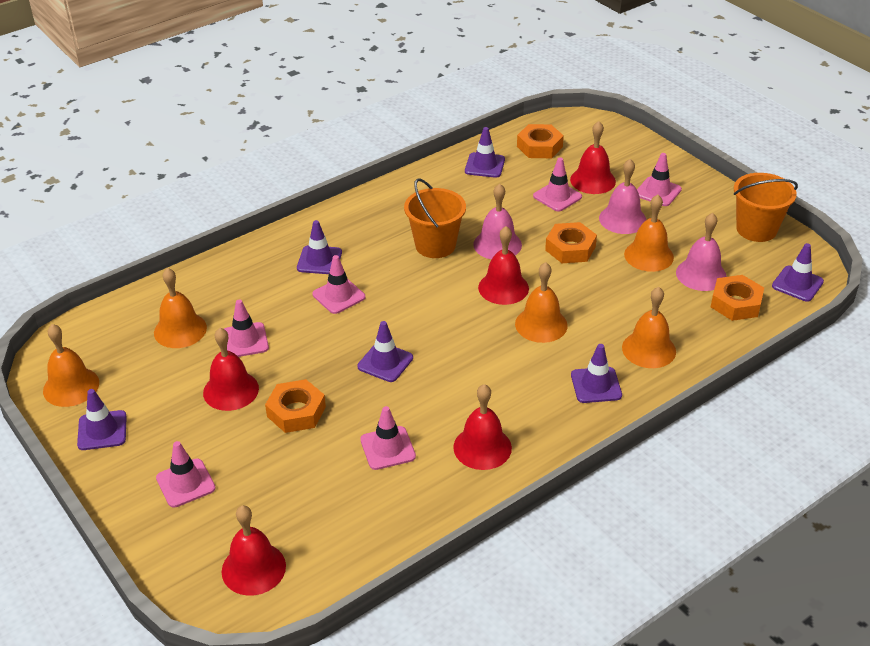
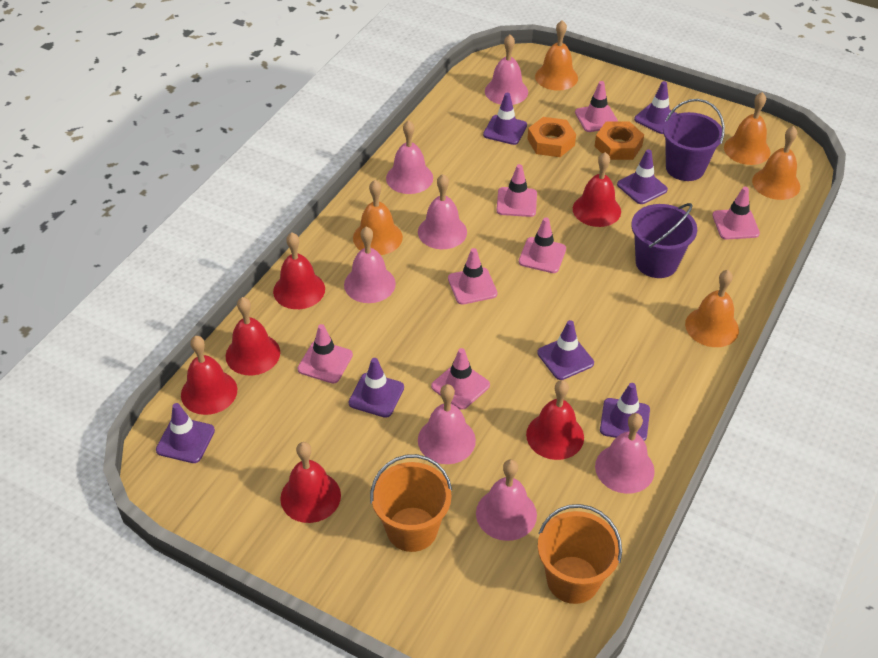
orange nut: 4 -> 2
pink bell: 3 -> 7
pink traffic cone: 6 -> 7
purple bucket: 0 -> 2
purple traffic cone: 6 -> 7
red bell: 5 -> 6

